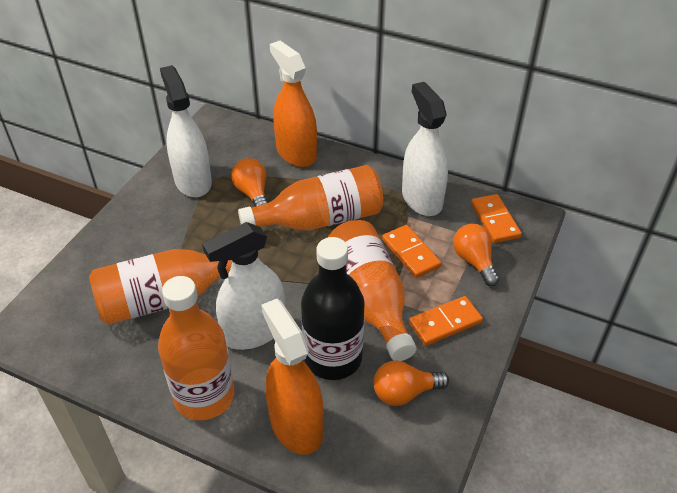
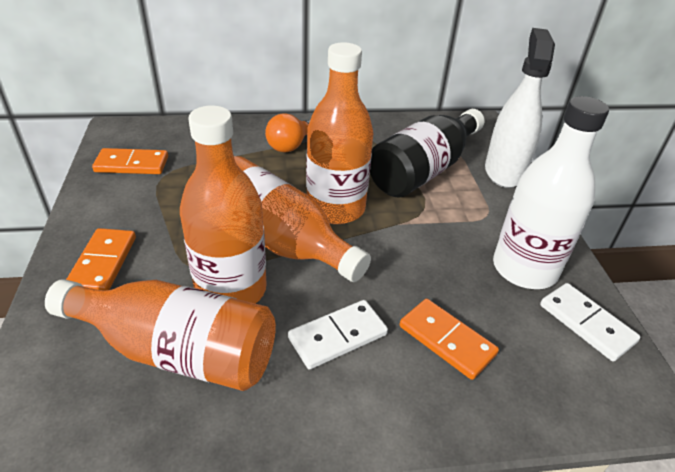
orange light bulb: 3 -> 1
orange spray bottle: 2 -> 0
white bottle: 0 -> 1
white domino: 0 -> 2
white spray bottle: 3 -> 1

